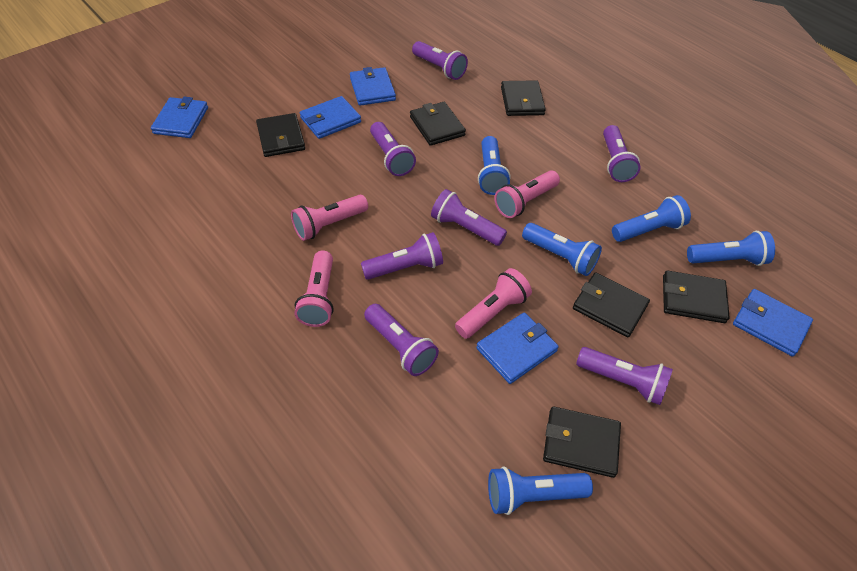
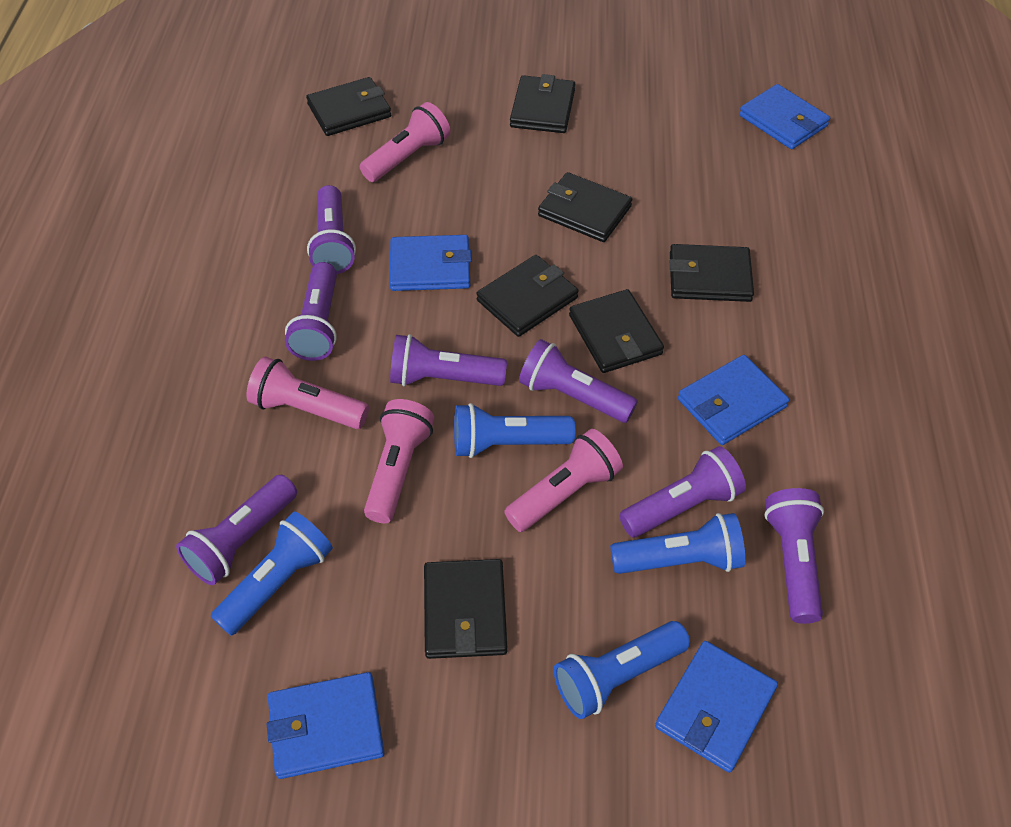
black wallet: 6 -> 7
blue flashlight: 5 -> 4

